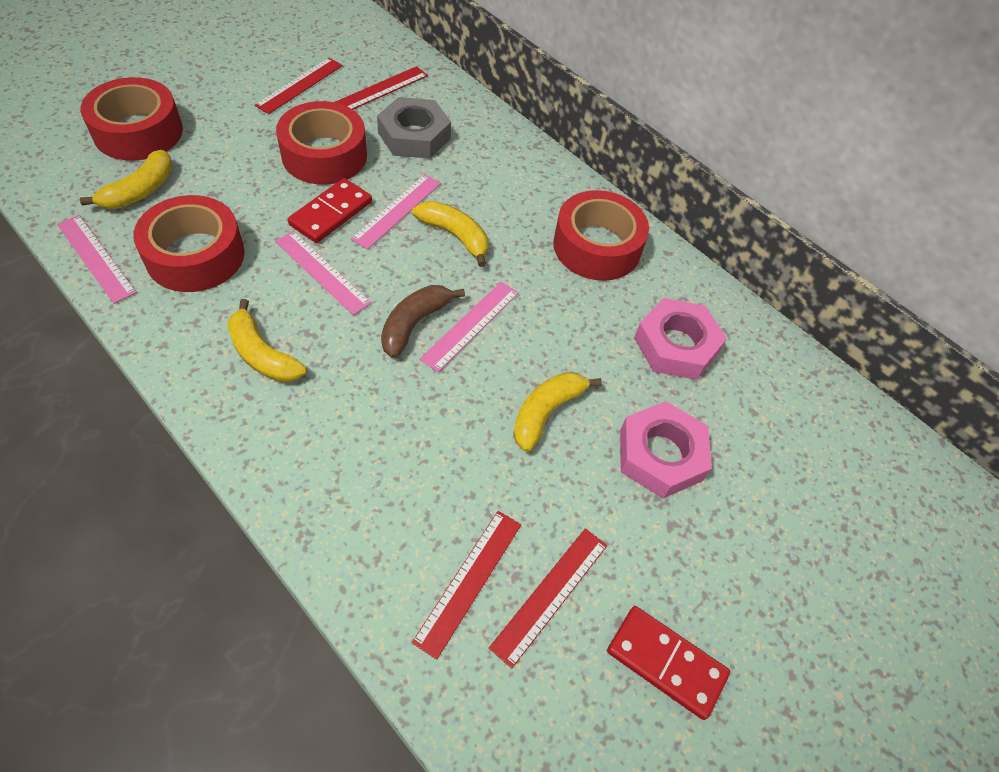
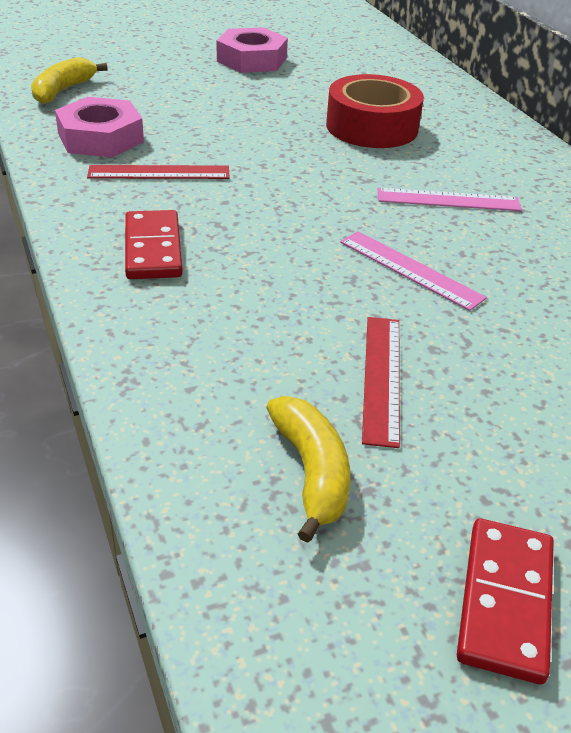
brown banana: 1 -> 0
grey nut: 1 -> 0
pink ruler: 4 -> 2
red ruler: 4 -> 2
red tape: 4 -> 1
yellow banana: 4 -> 2

